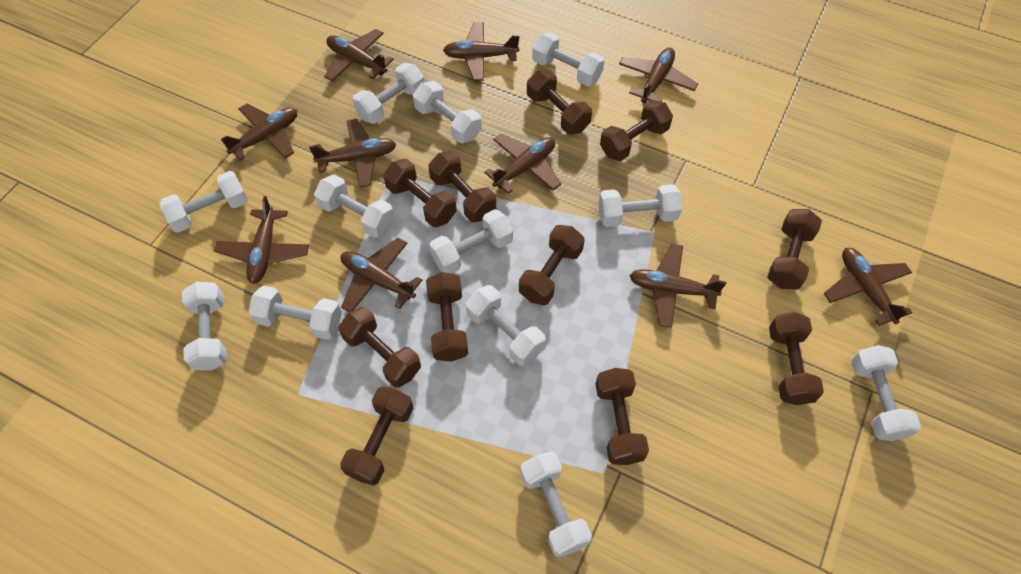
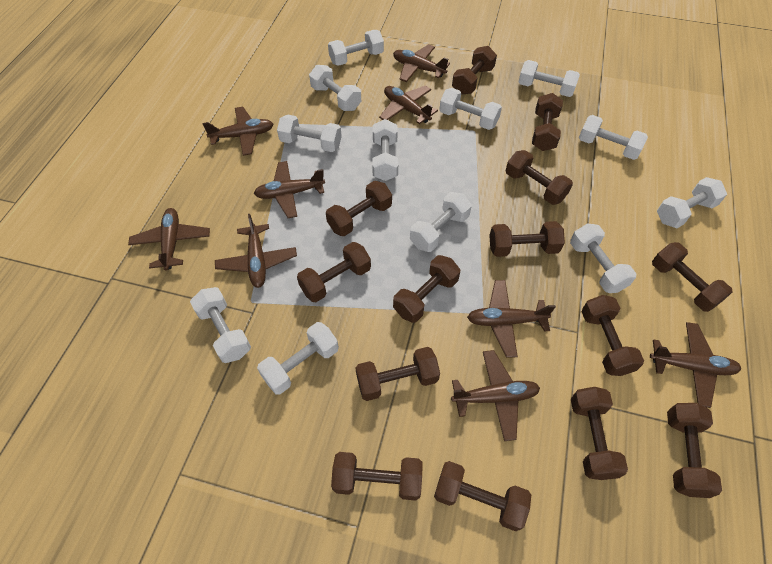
brown dumbbell: 11 -> 14
brown plane: 10 -> 9

